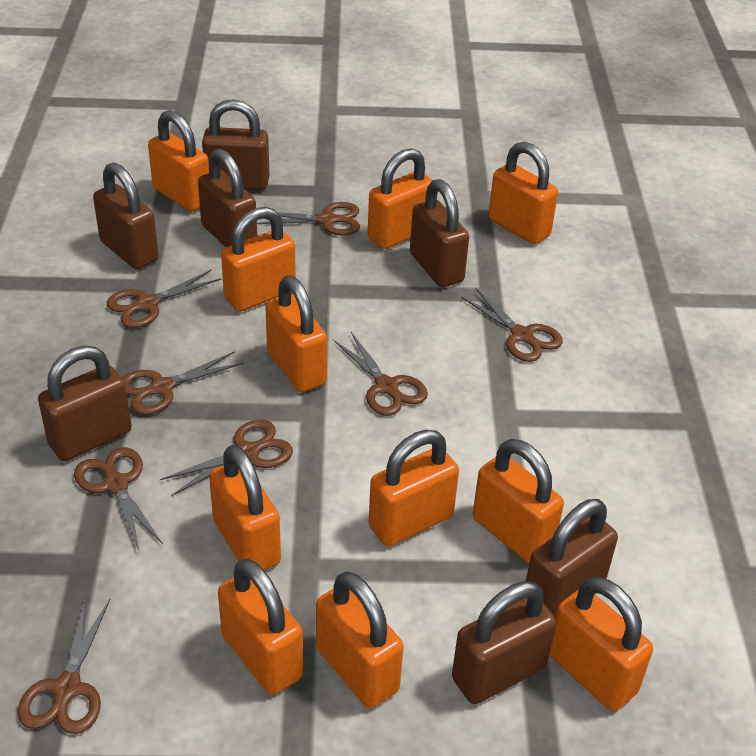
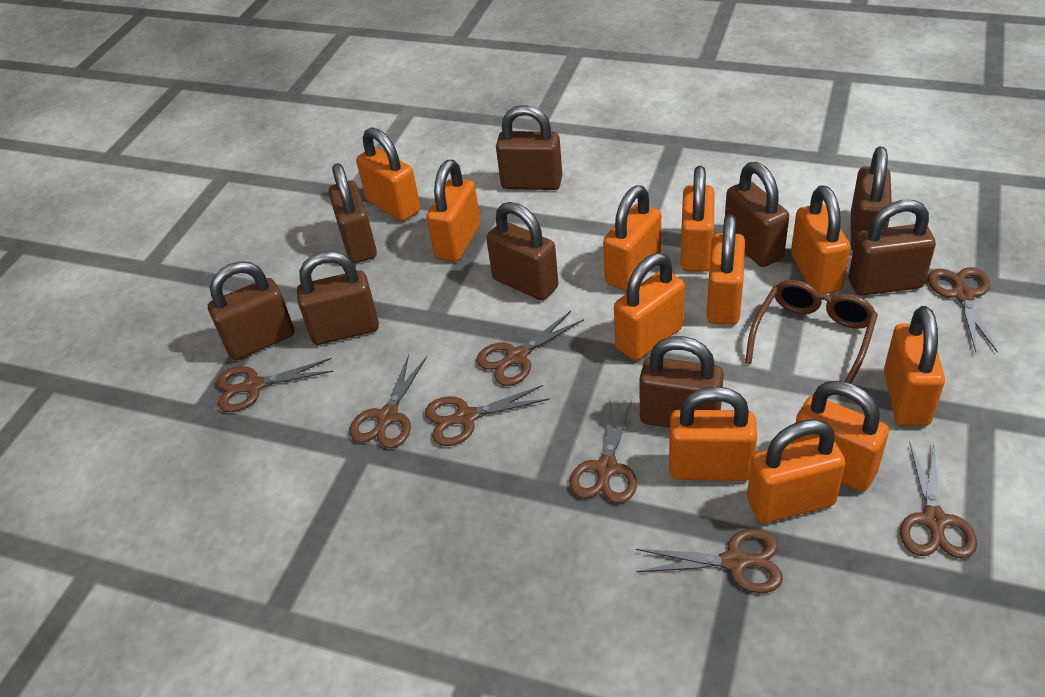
brown glasses: 0 -> 1
brown padlock: 7 -> 9

